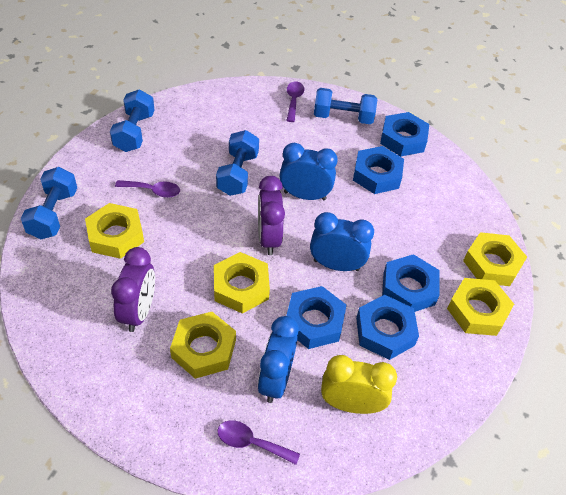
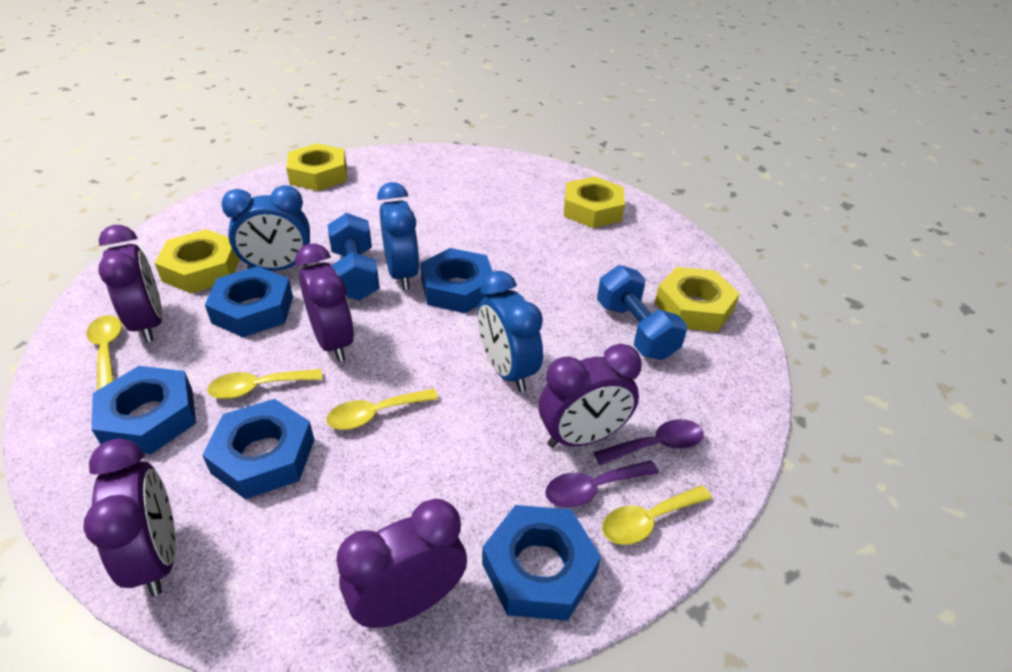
blue dumbbell: 4 -> 2
purple clock: 2 -> 5
purple spoon: 3 -> 2
yellow clock: 1 -> 0
yellow nut: 5 -> 4
yellow spoon: 0 -> 4

